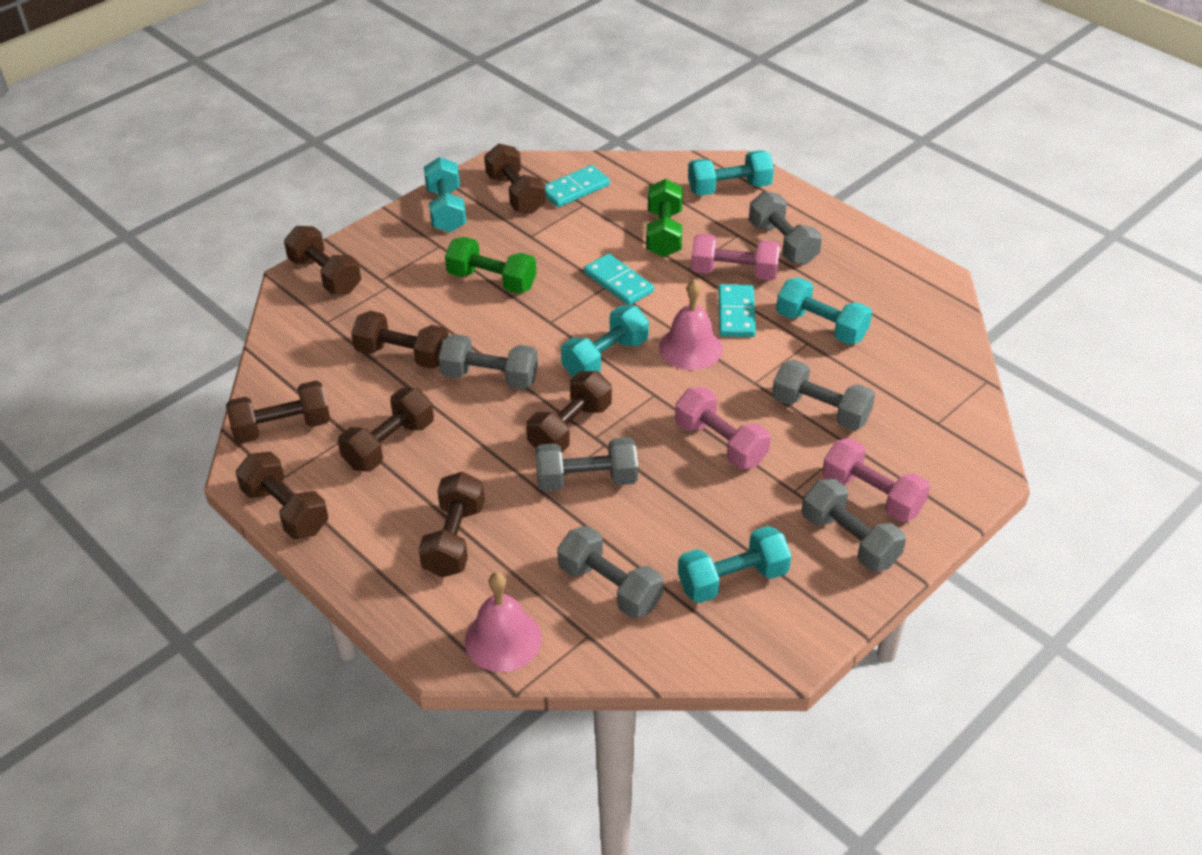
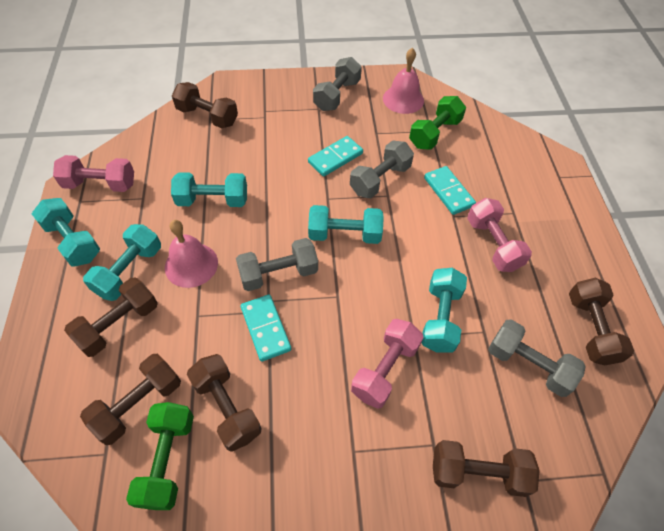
brown dumbbell: 8 -> 6
grey dumbbell: 6 -> 4

